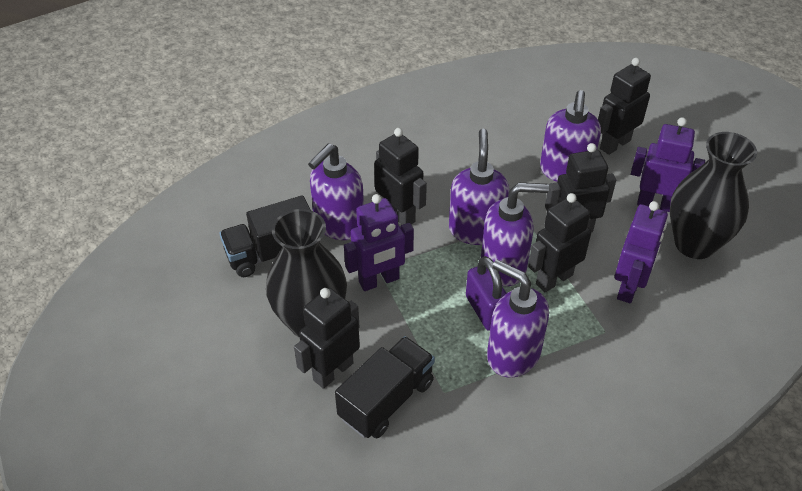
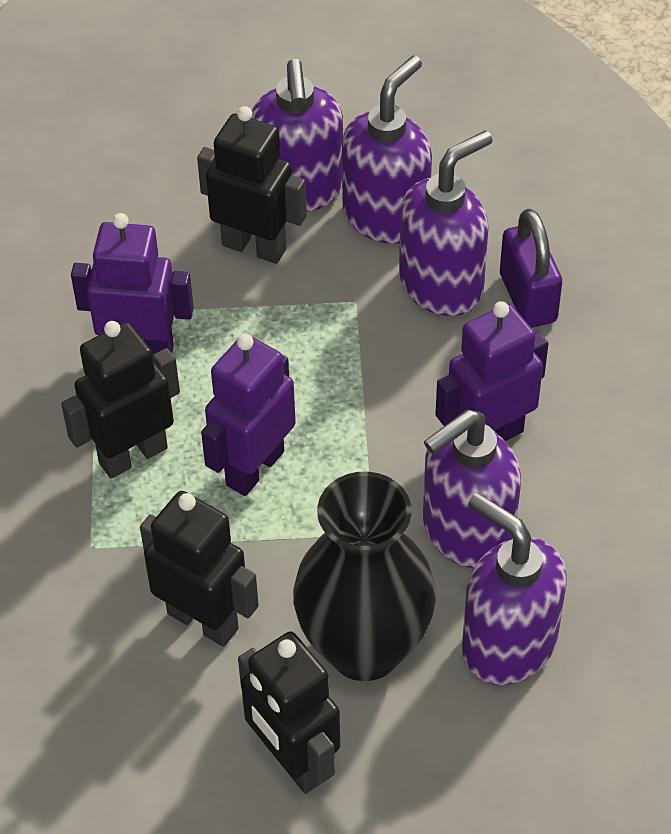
black robot: 5 -> 4
black truck: 2 -> 0
black vase: 2 -> 1

